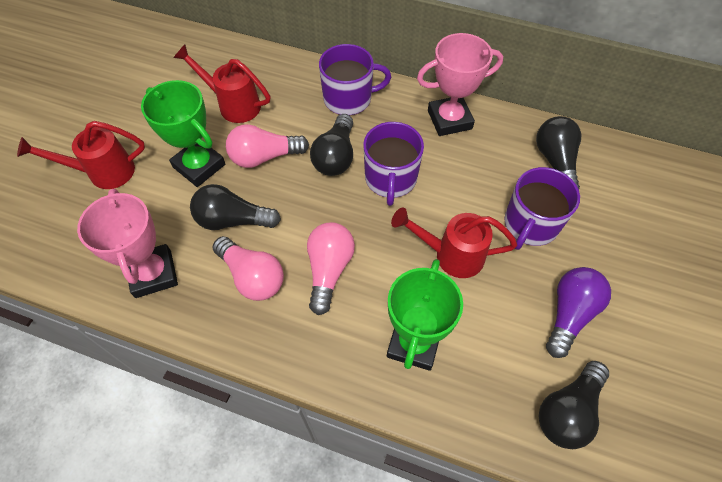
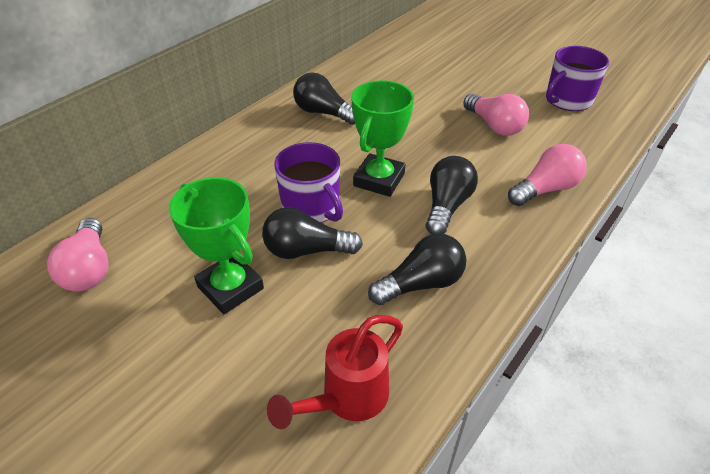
pink trophy: 2 -> 0
purple light bulb: 1 -> 0
purple mug: 3 -> 2
red watering can: 3 -> 1

